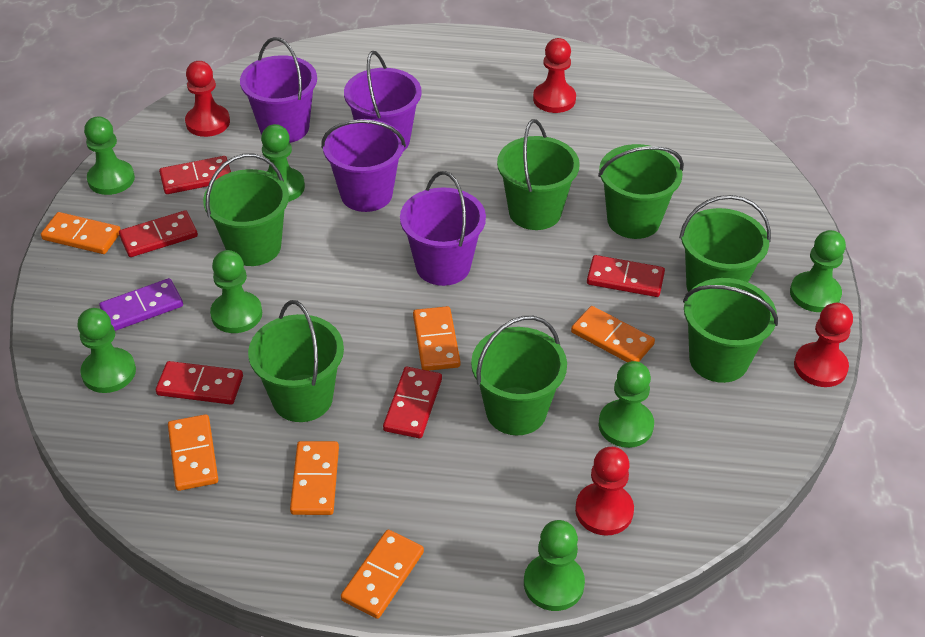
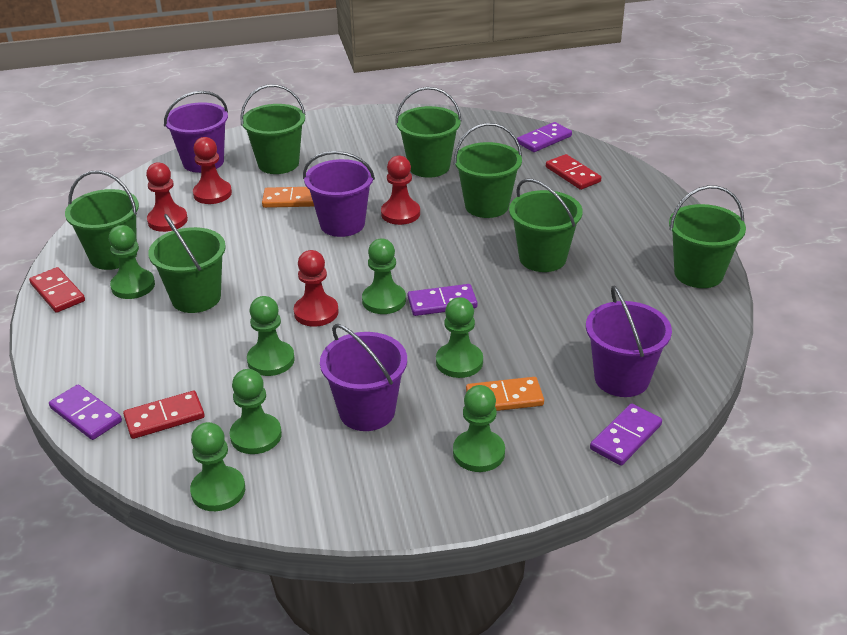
orange domino: 6 -> 2
purple domino: 1 -> 4
red domino: 5 -> 3

